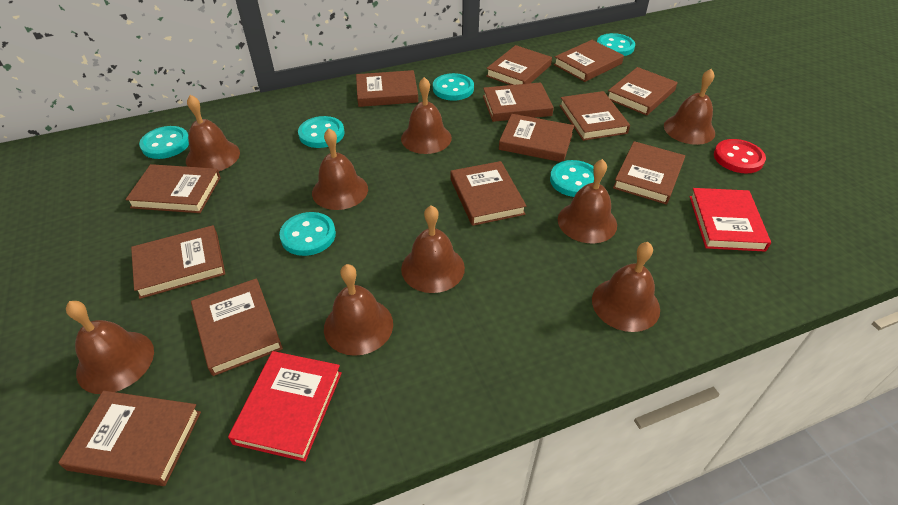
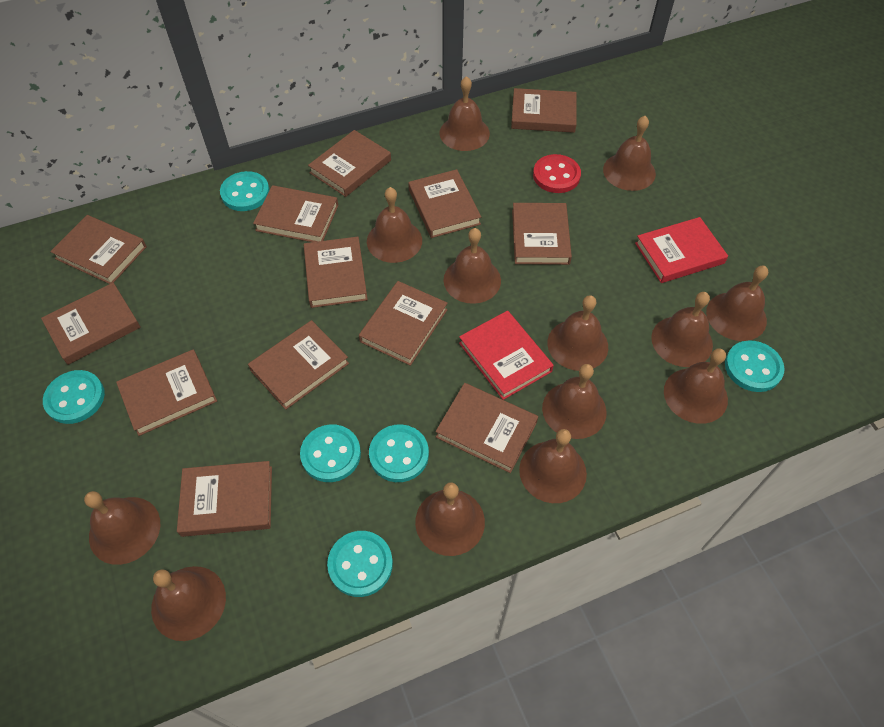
brown bell: 9 -> 13

